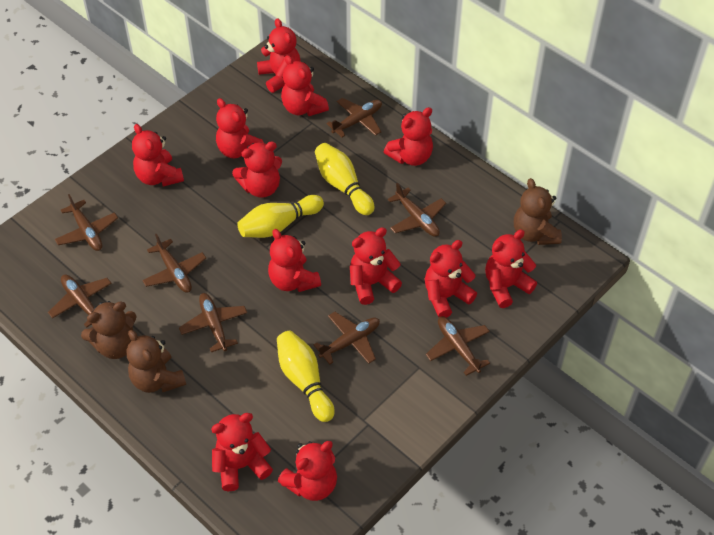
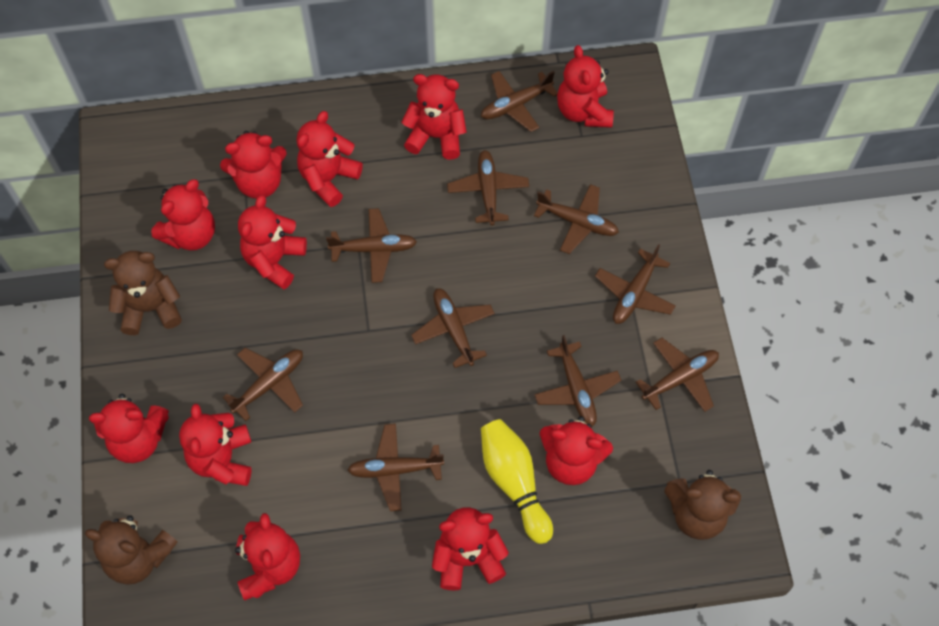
brown plane: 8 -> 10
red teddy bear: 12 -> 11
yellow bowling pin: 3 -> 1

